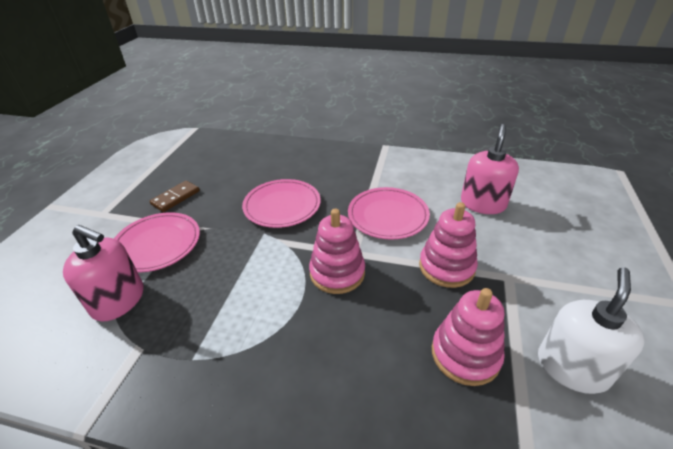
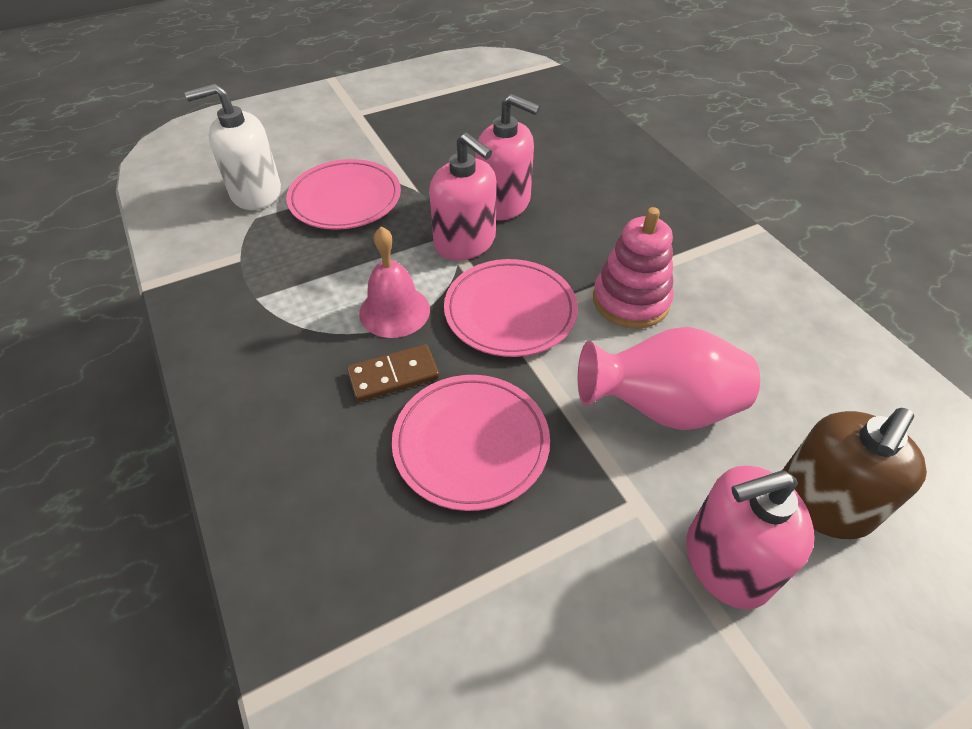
brown soap dispenser: 0 -> 1
pink bell: 0 -> 1
pink soap dispenser: 2 -> 3
pink stacking toy: 3 -> 1
pink vase: 0 -> 1

